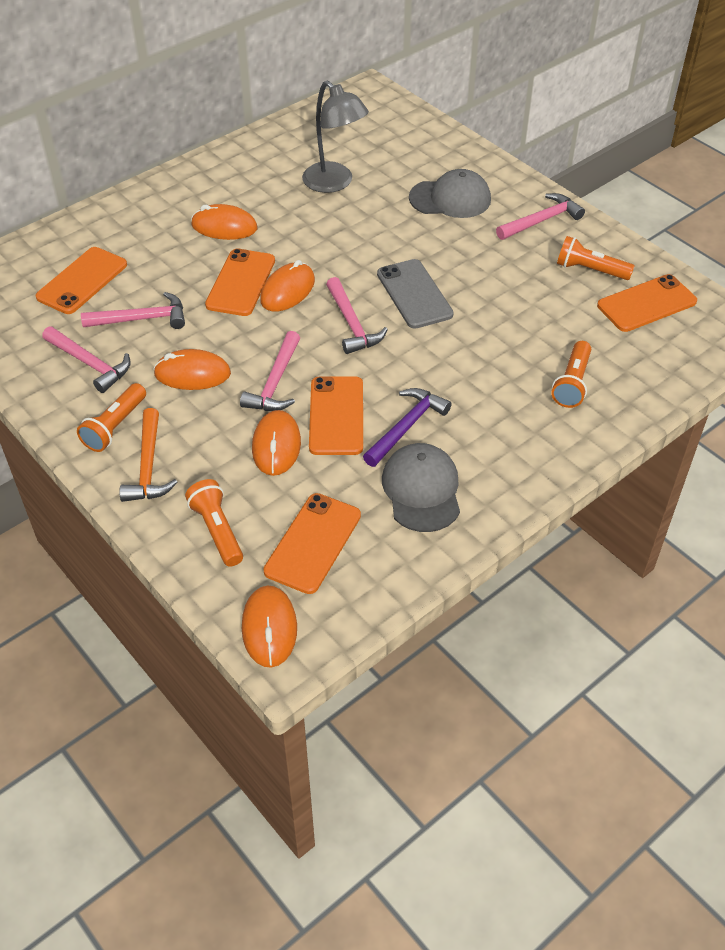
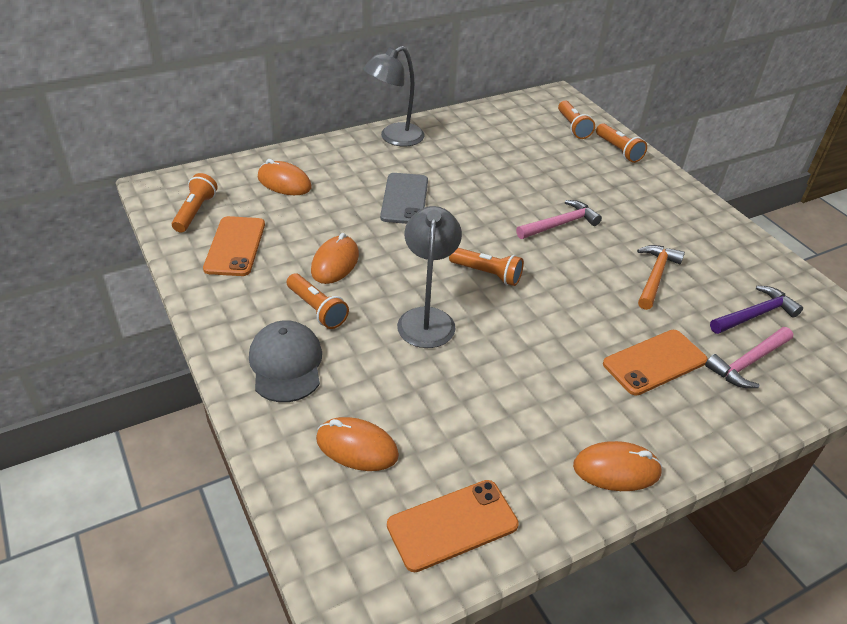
grey cap: 2 -> 1
grey lamp: 1 -> 2
orange flashlight: 4 -> 5
orange mouse: 5 -> 4
orange phone: 5 -> 3
pink hammer: 5 -> 2

